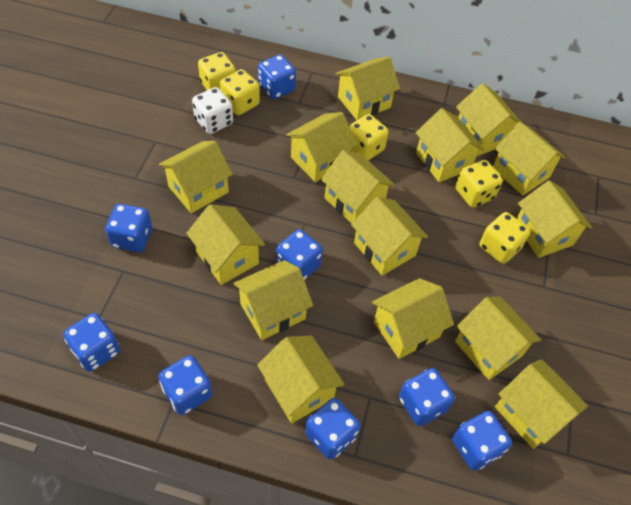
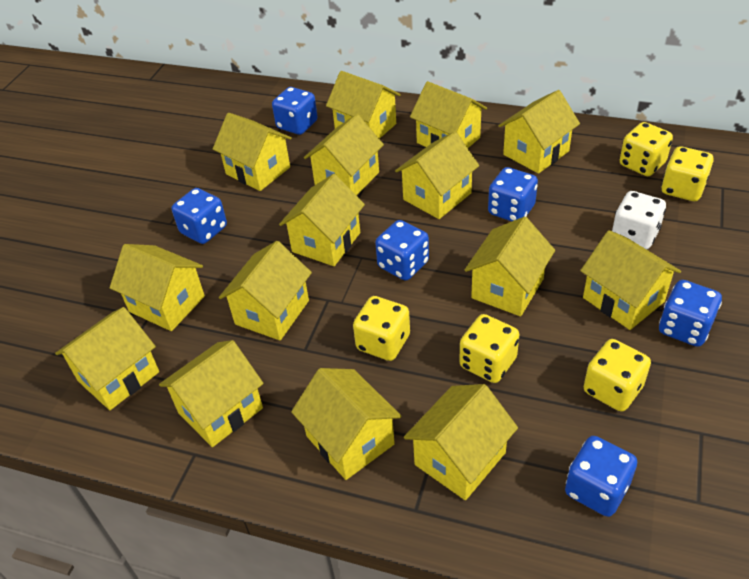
blue dice: 8 -> 6

